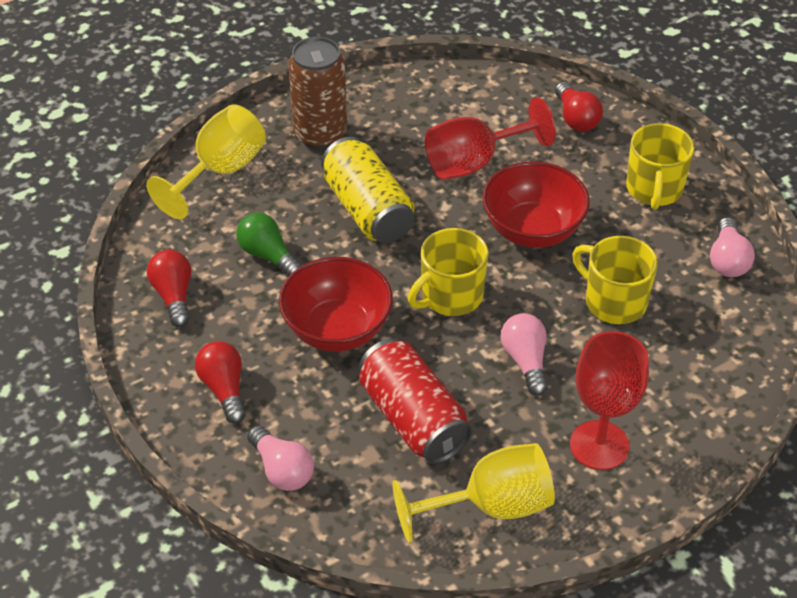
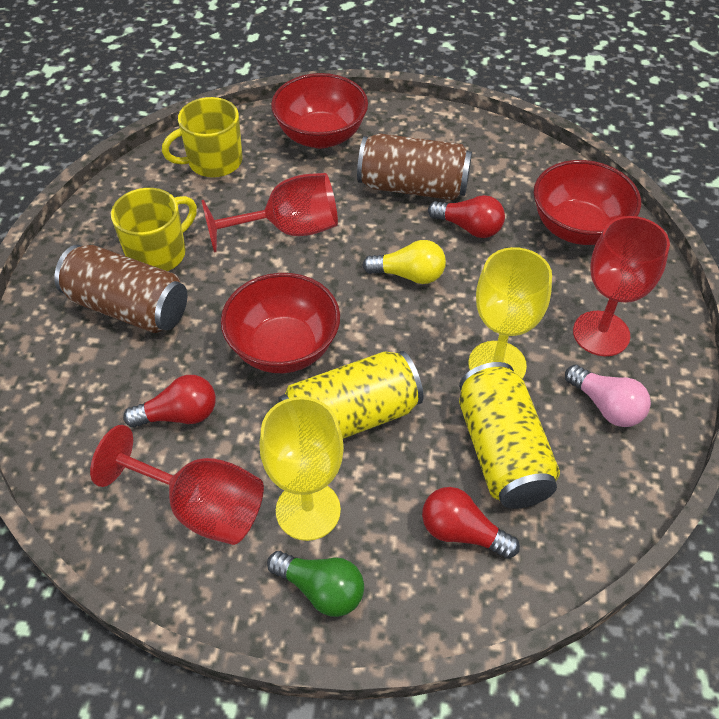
brown can: 1 -> 2
pink light bulb: 3 -> 1
red bowl: 2 -> 3
red can: 1 -> 0
red goblet: 2 -> 3
yellow can: 1 -> 2
yellow light bulb: 0 -> 1
yellow mug: 3 -> 2

